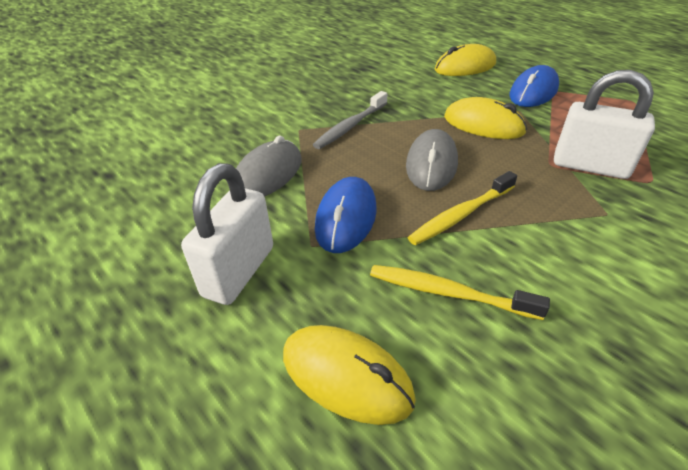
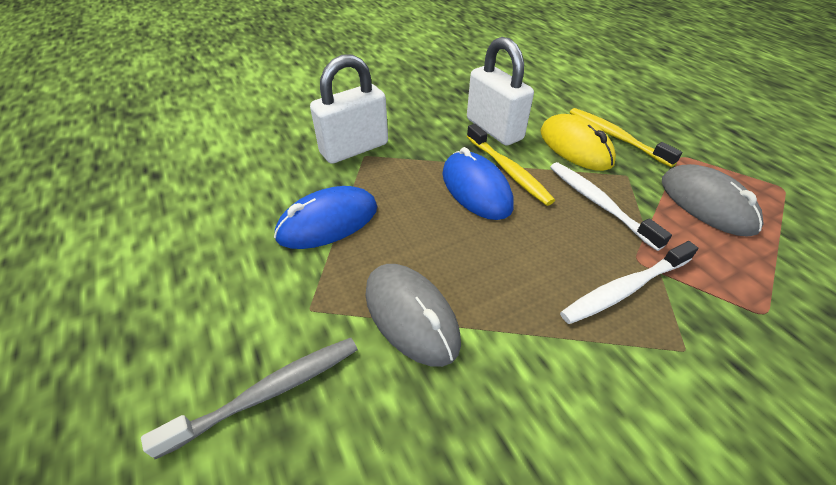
white toothbrush: 0 -> 2
yellow mouse: 3 -> 1

